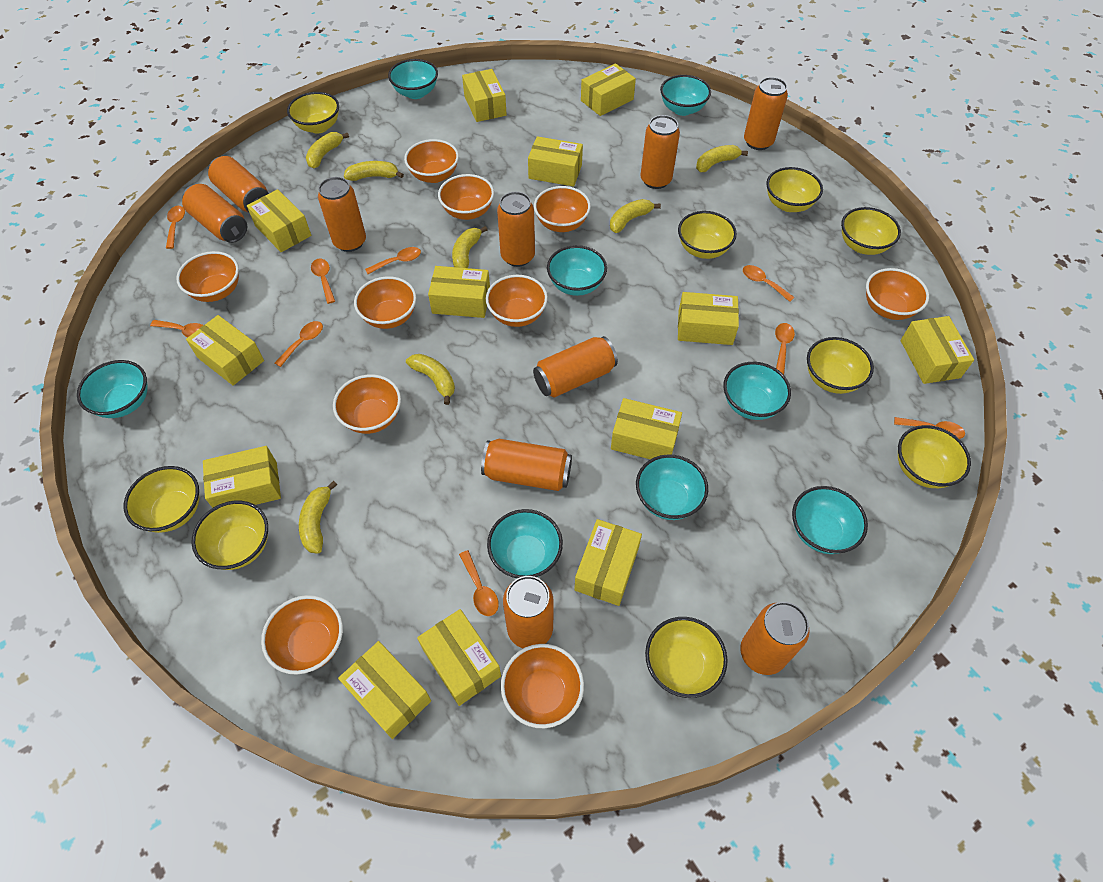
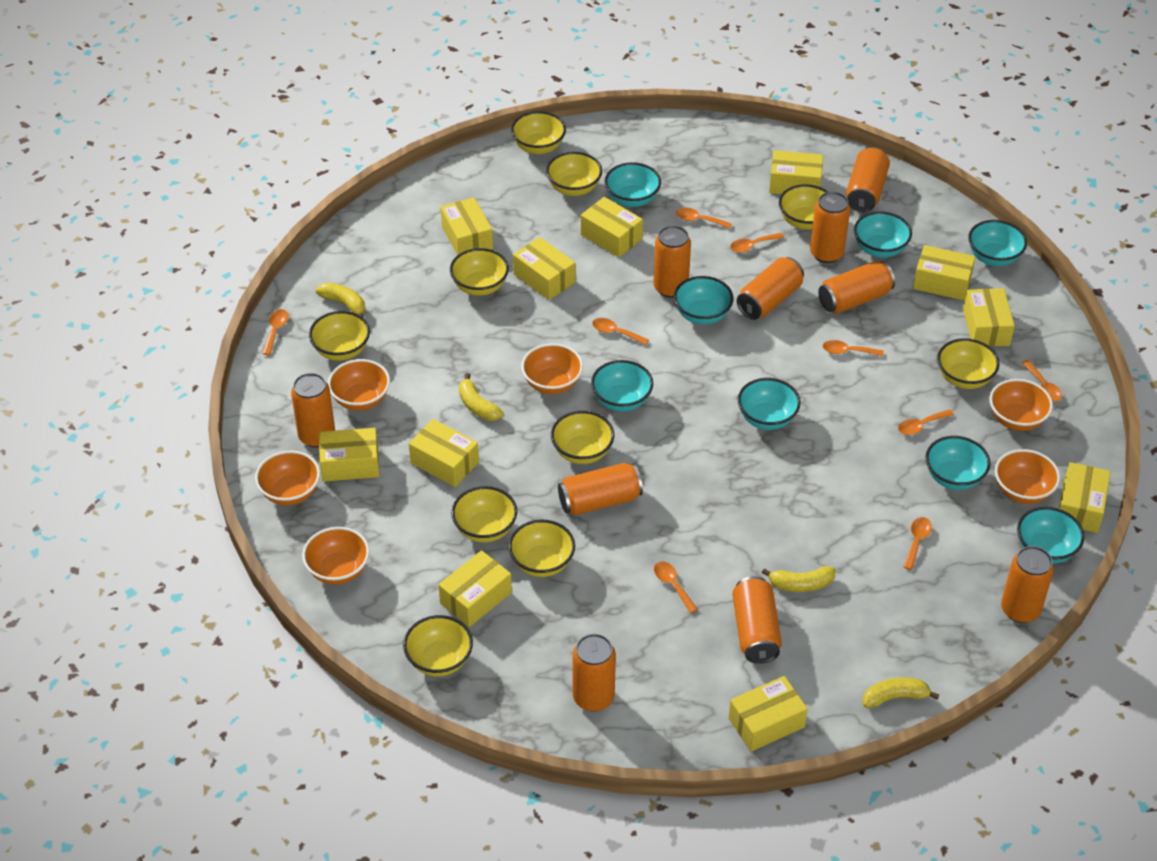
orange bowl: 10 -> 6
yellow banana: 7 -> 4
yellow bowl: 9 -> 10
yellow box: 13 -> 11

